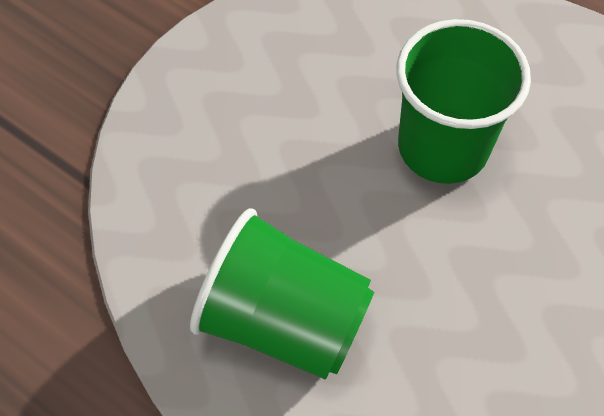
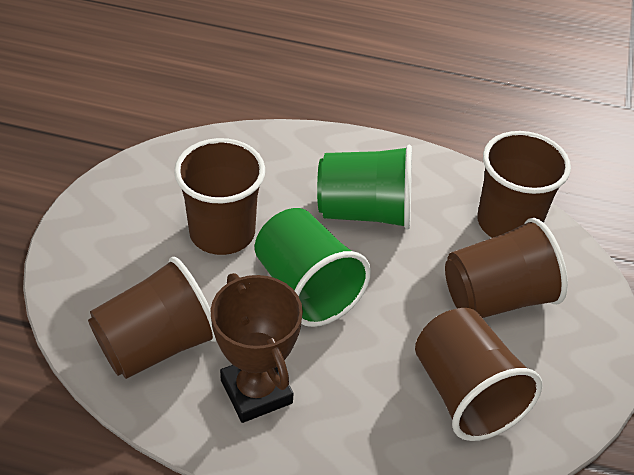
brown cup: 0 -> 5
brown trophy: 0 -> 1

